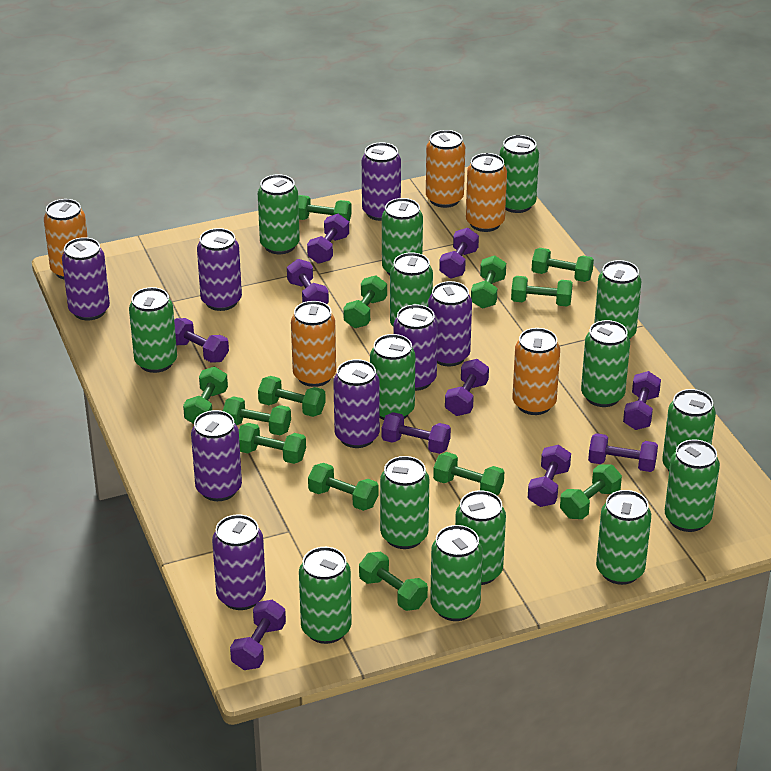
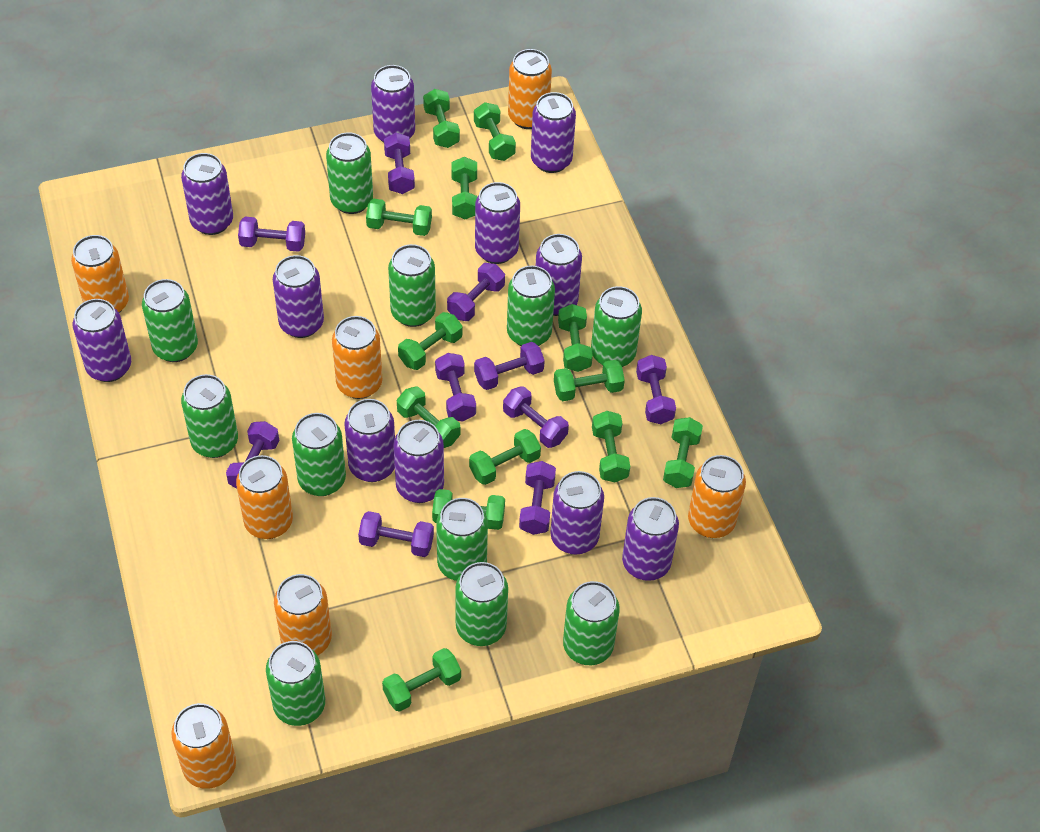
green can: 15 -> 11
orange can: 5 -> 7
purple can: 8 -> 11

